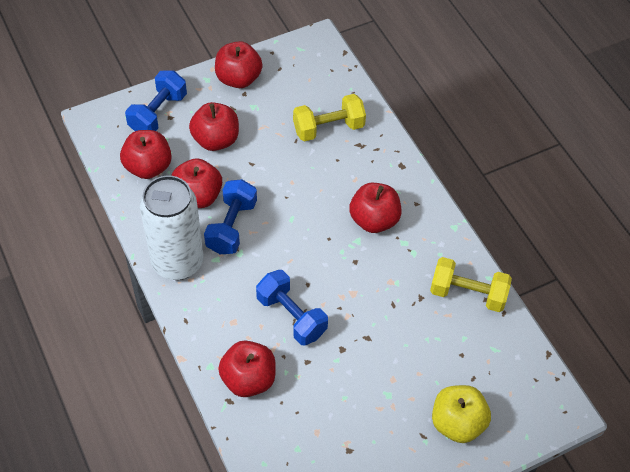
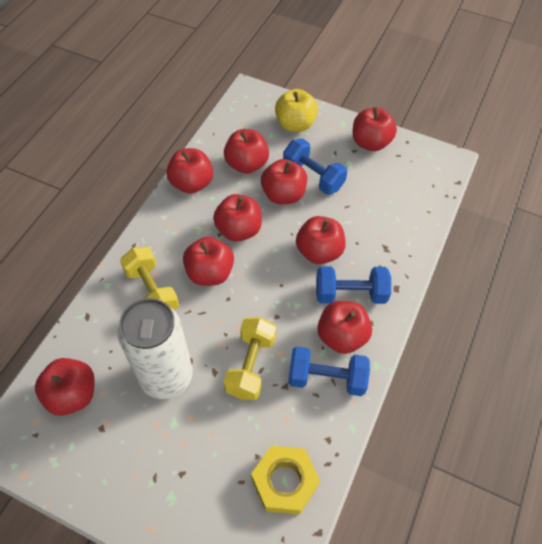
red apple: 6 -> 9
yellow nut: 0 -> 1

